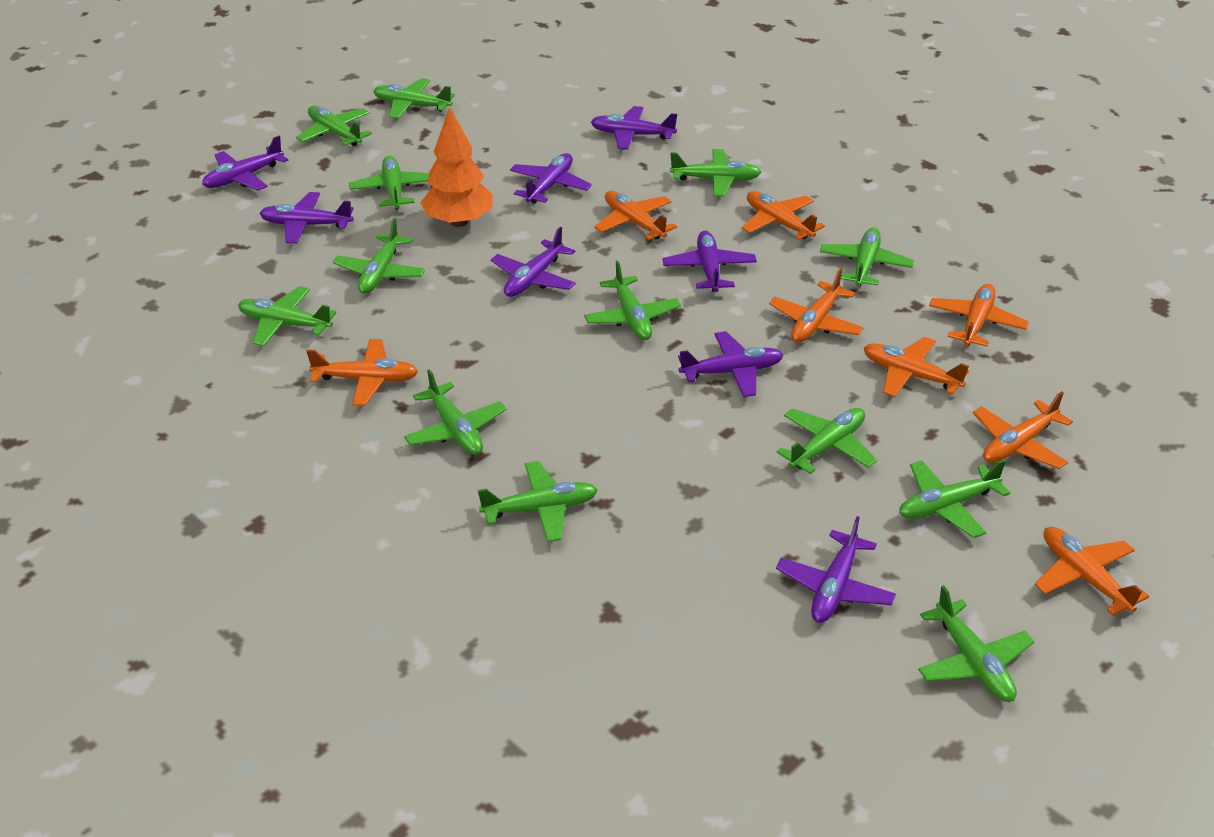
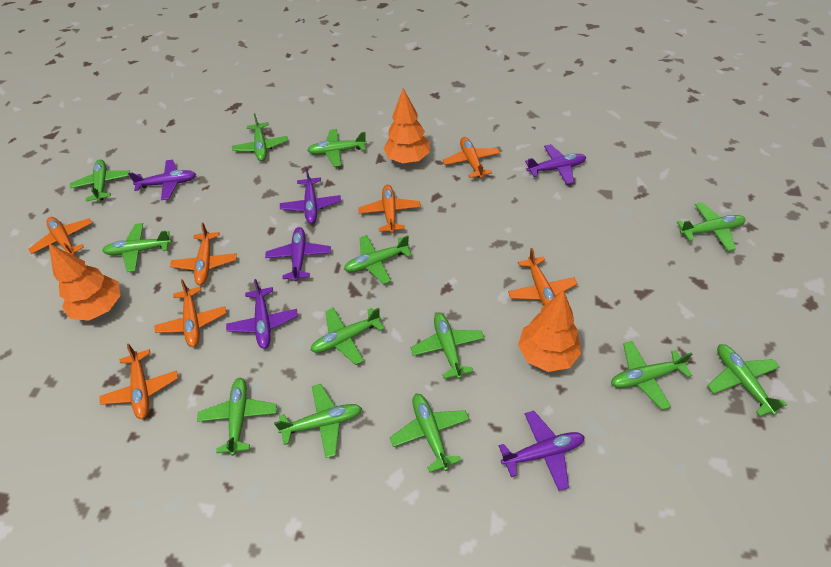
orange plane: 8 -> 7
orange tree: 1 -> 3
purple plane: 8 -> 6

